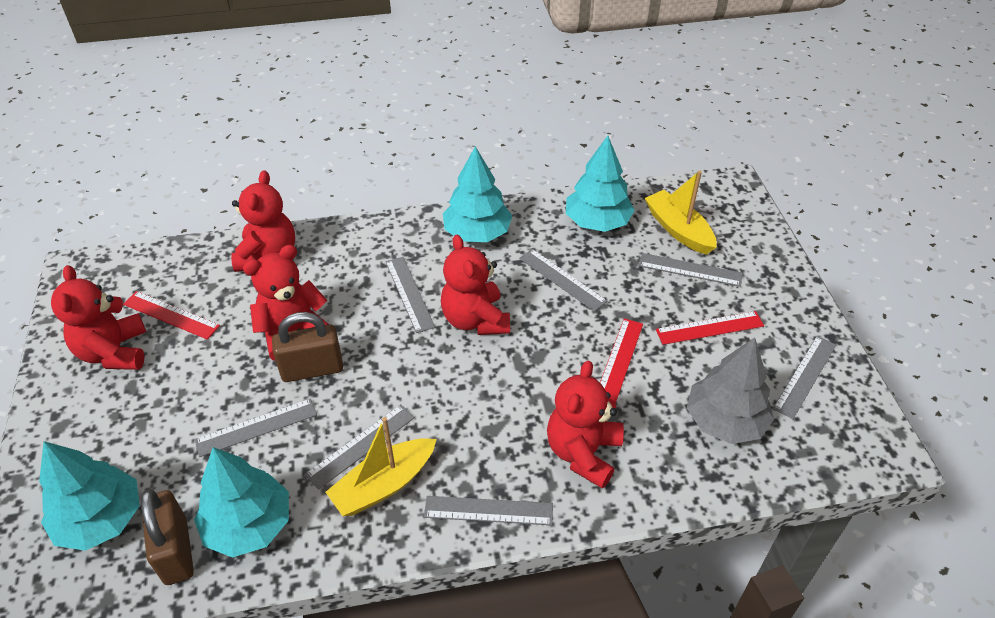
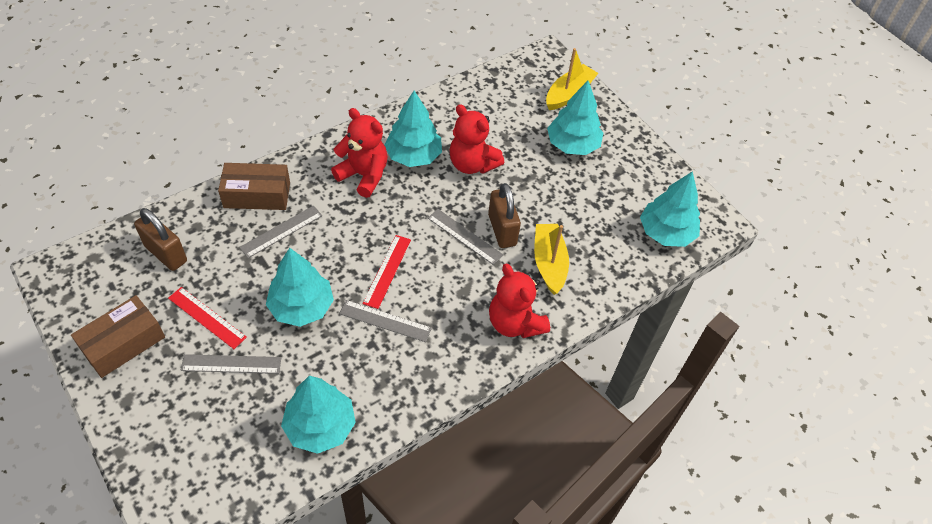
brown box: 0 -> 2
grey ruler: 7 -> 4
grey tree: 1 -> 0
red ruler: 3 -> 2
red teddy bear: 5 -> 3
turquoise tree: 4 -> 5

